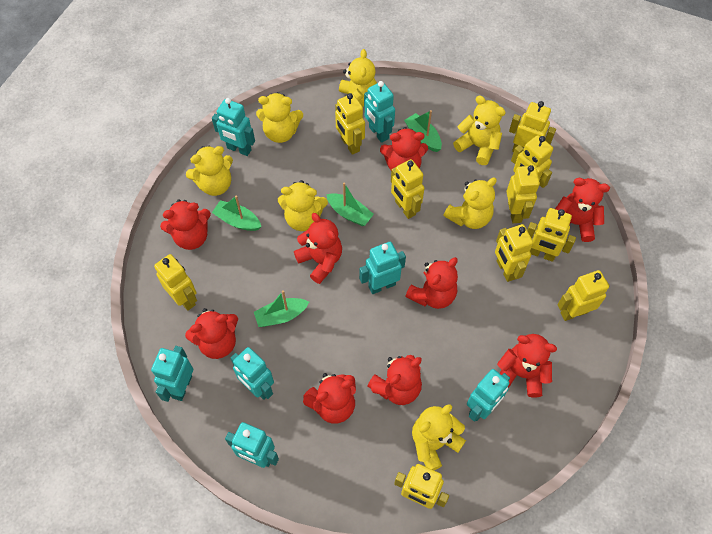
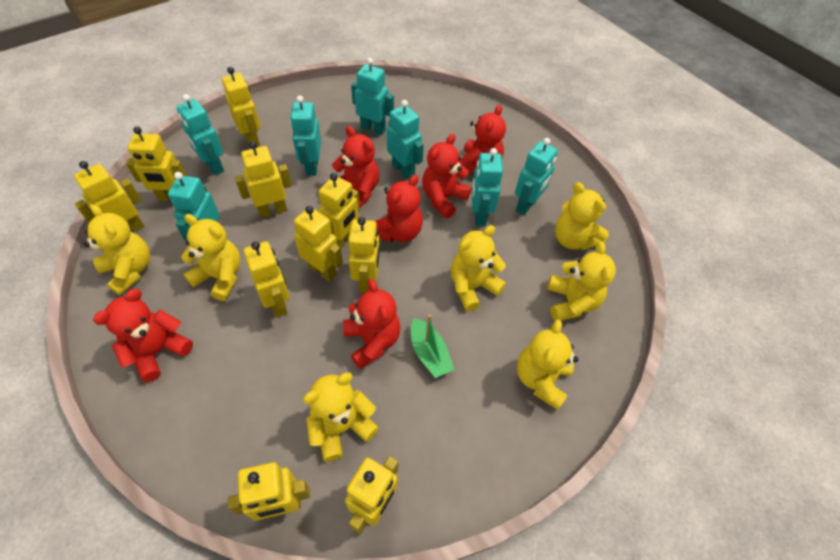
green boat: 4 -> 1
red teddy bear: 9 -> 6

